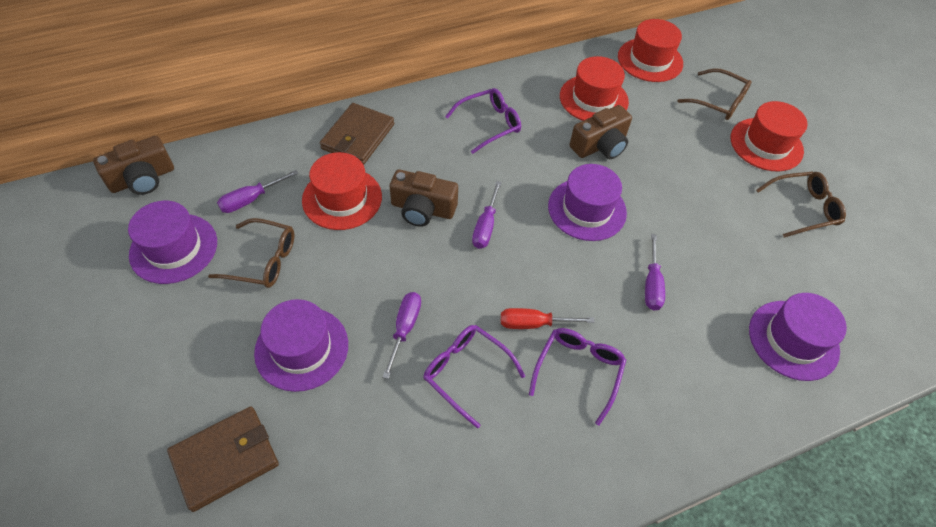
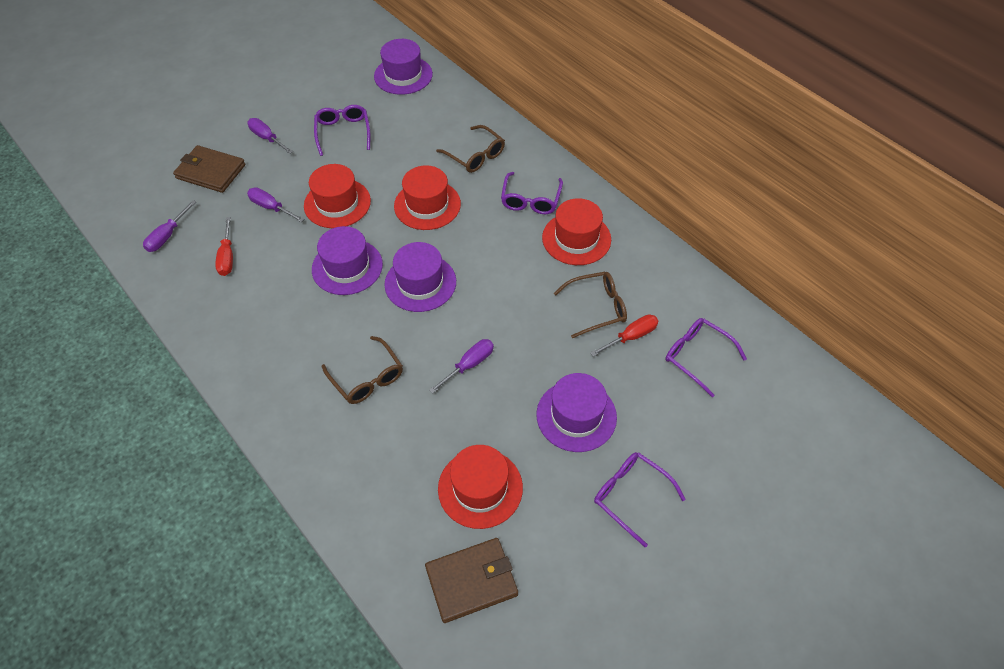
brown camera: 3 -> 0
purple glasses: 3 -> 4
red screwdriver: 1 -> 2

